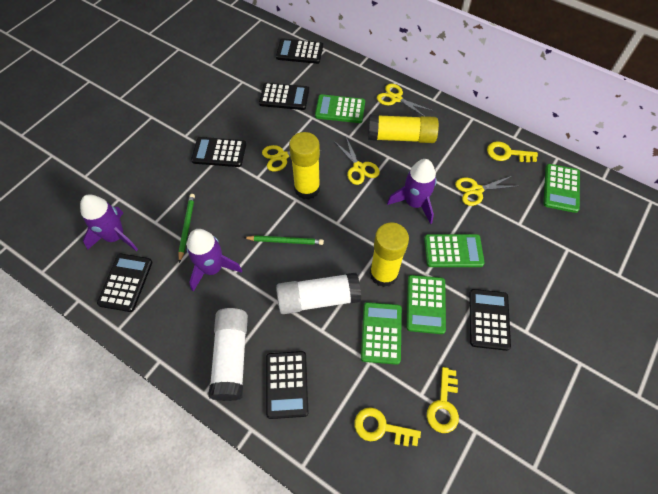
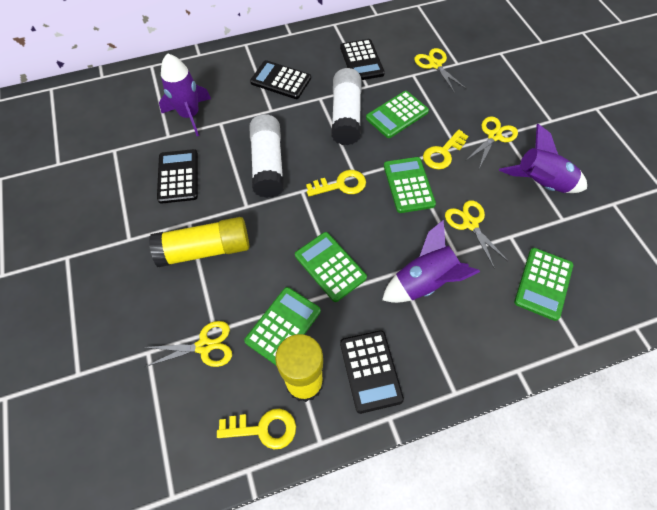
black calculator: 6 -> 4
green pencil: 2 -> 0
yellow glue stick: 3 -> 2

